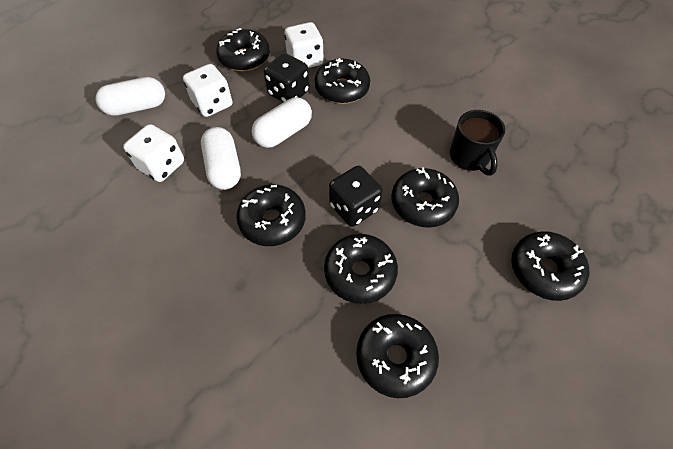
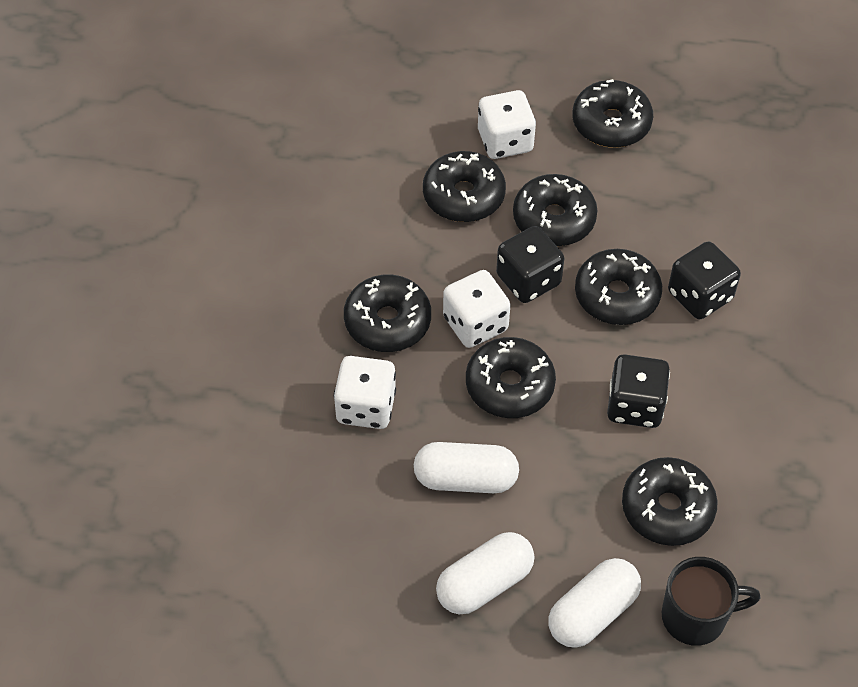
black dice: 2 -> 3

